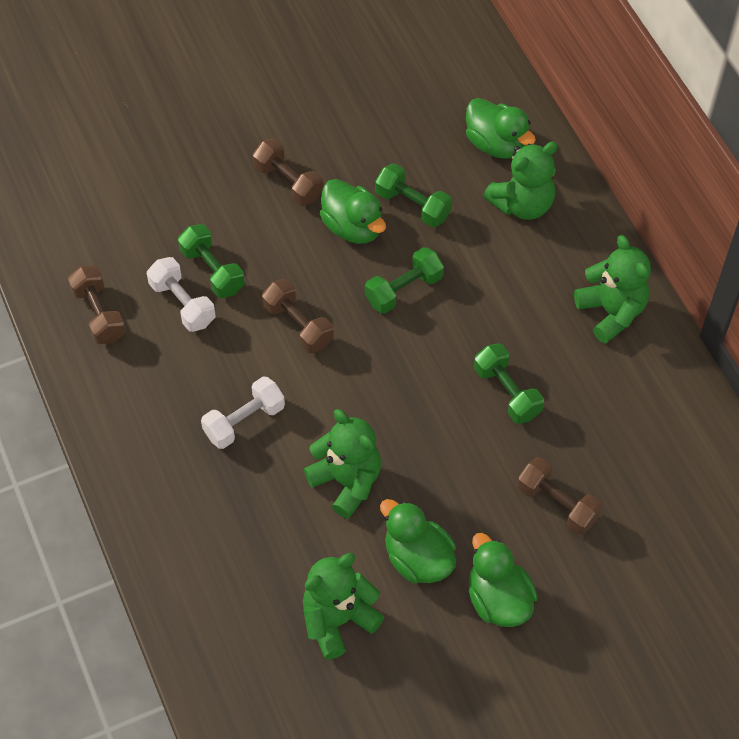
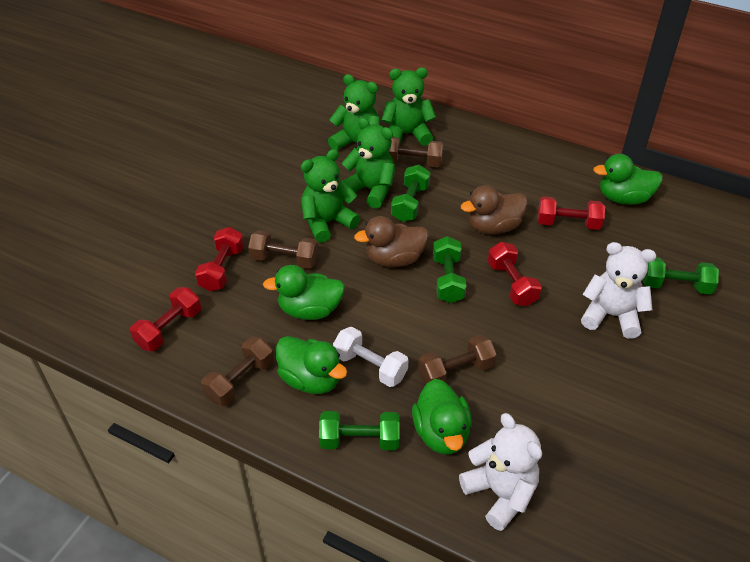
brown duck: 0 -> 2
red dumbbell: 0 -> 4
white dumbbell: 2 -> 1
white teddy bear: 0 -> 2

